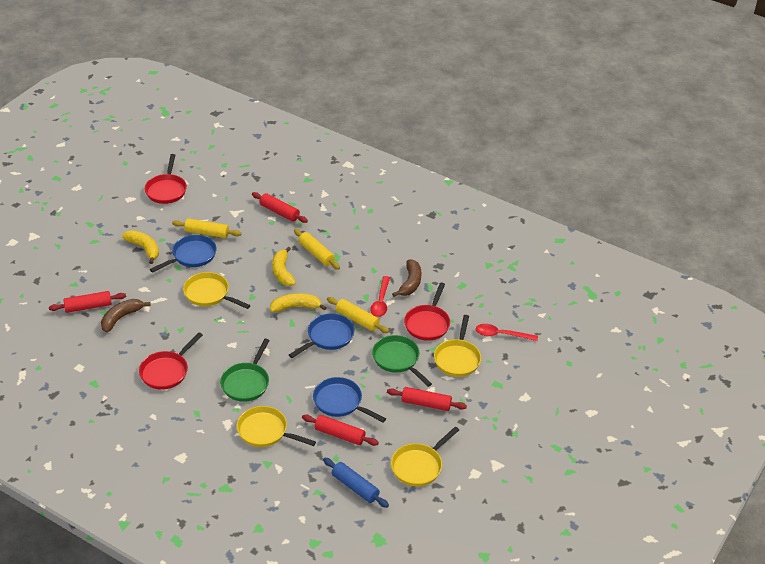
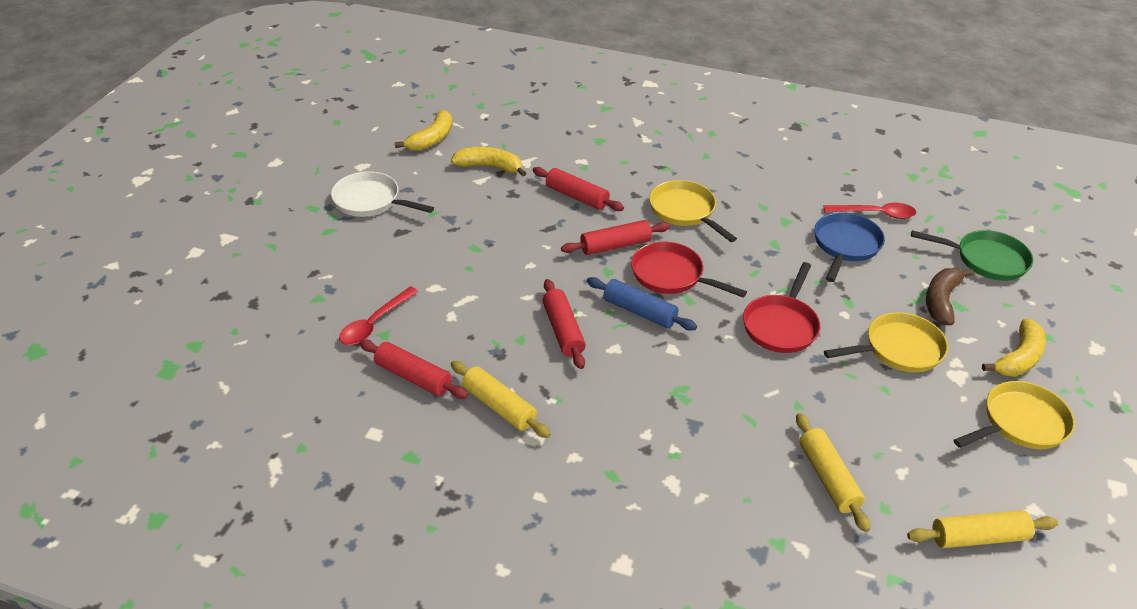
blue pan: 3 -> 1
brown banana: 2 -> 1
green pan: 2 -> 1
red pan: 3 -> 2
white pan: 0 -> 1
yellow pan: 4 -> 3

